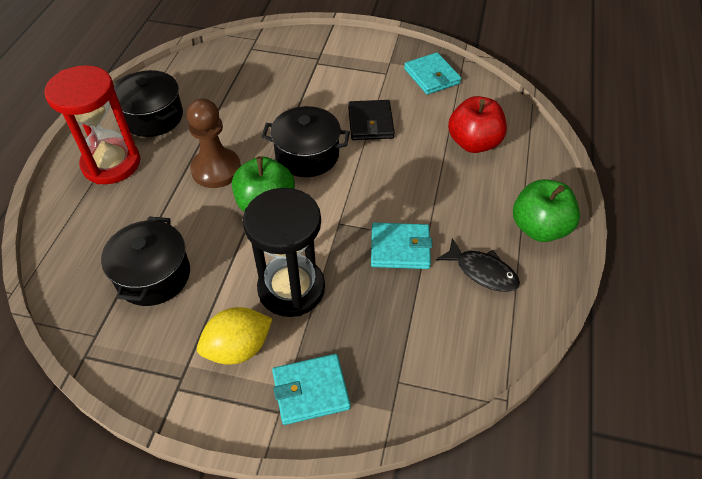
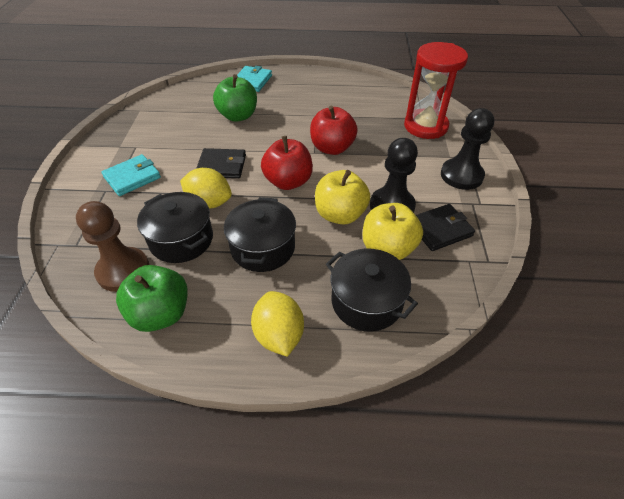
black fish: 1 -> 0
black hourglass: 1 -> 0
black pawn: 0 -> 2
black wallet: 1 -> 2
red apple: 1 -> 2
turquoise wallet: 3 -> 2
yellow apple: 0 -> 2
yellow lemon: 1 -> 2

